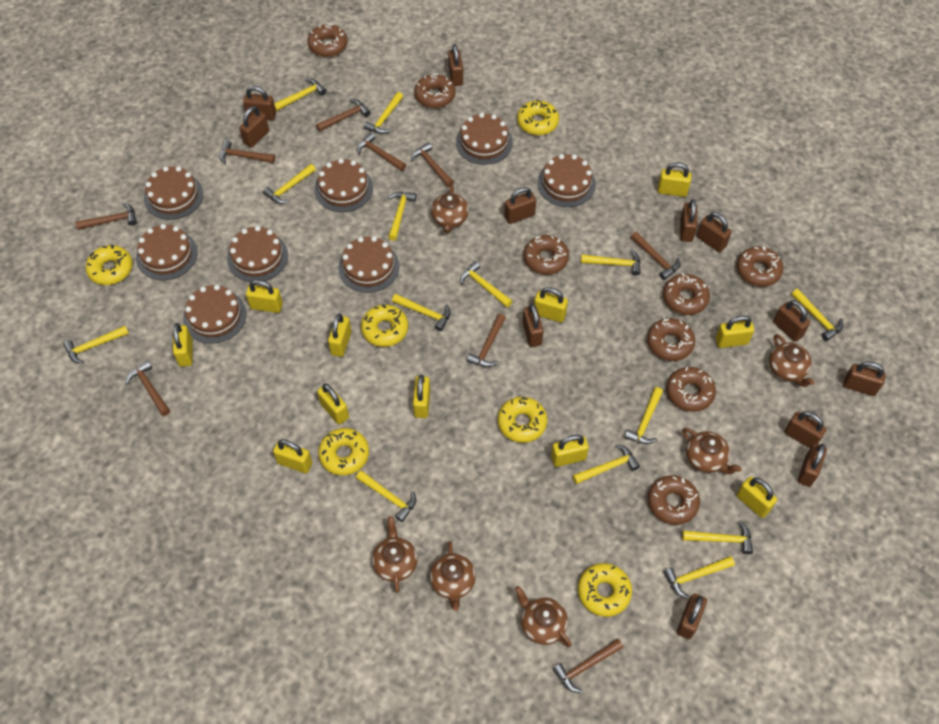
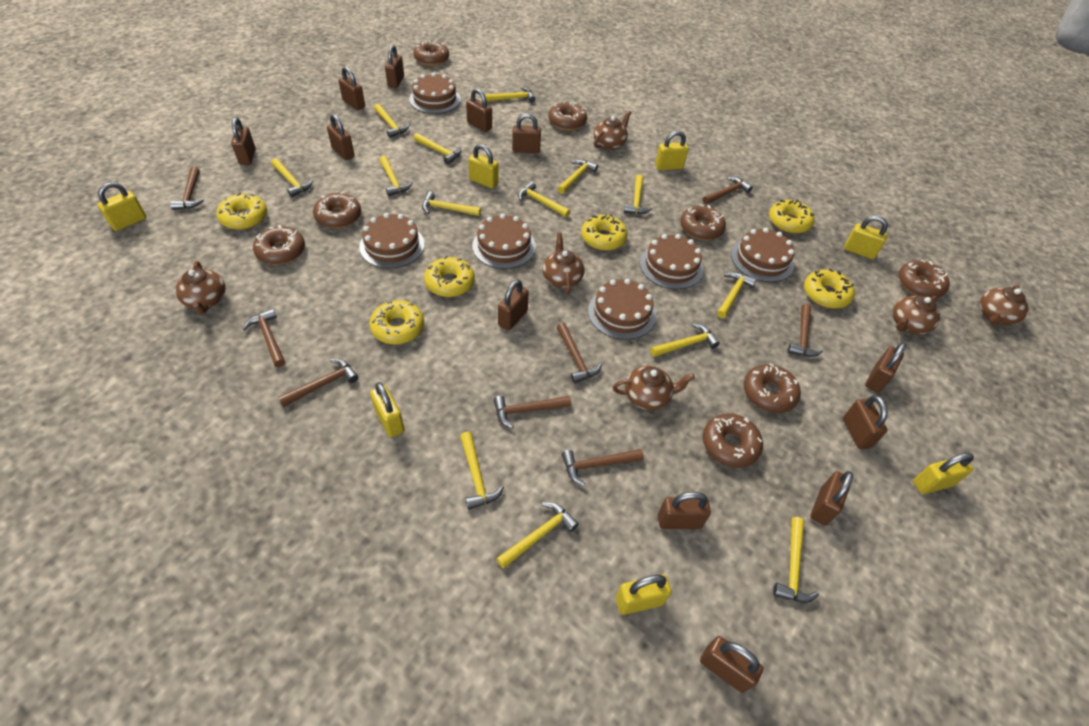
brown cake: 8 -> 6
brown hammer: 9 -> 8
yellow padlock: 11 -> 7

